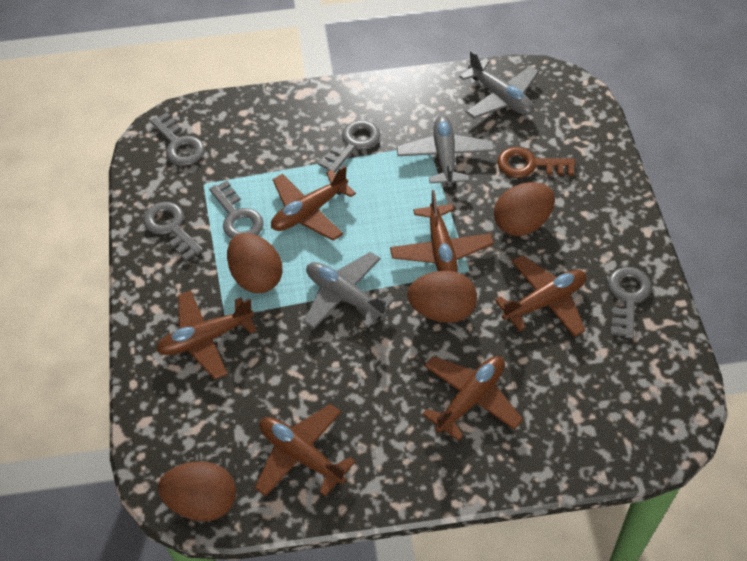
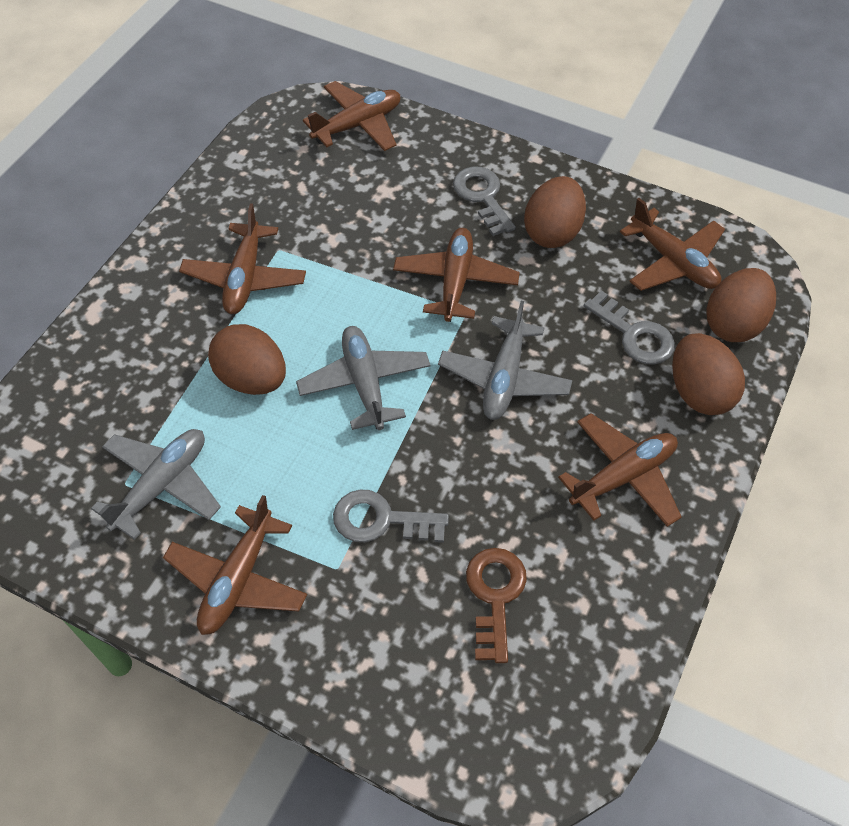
grey key: 5 -> 3

